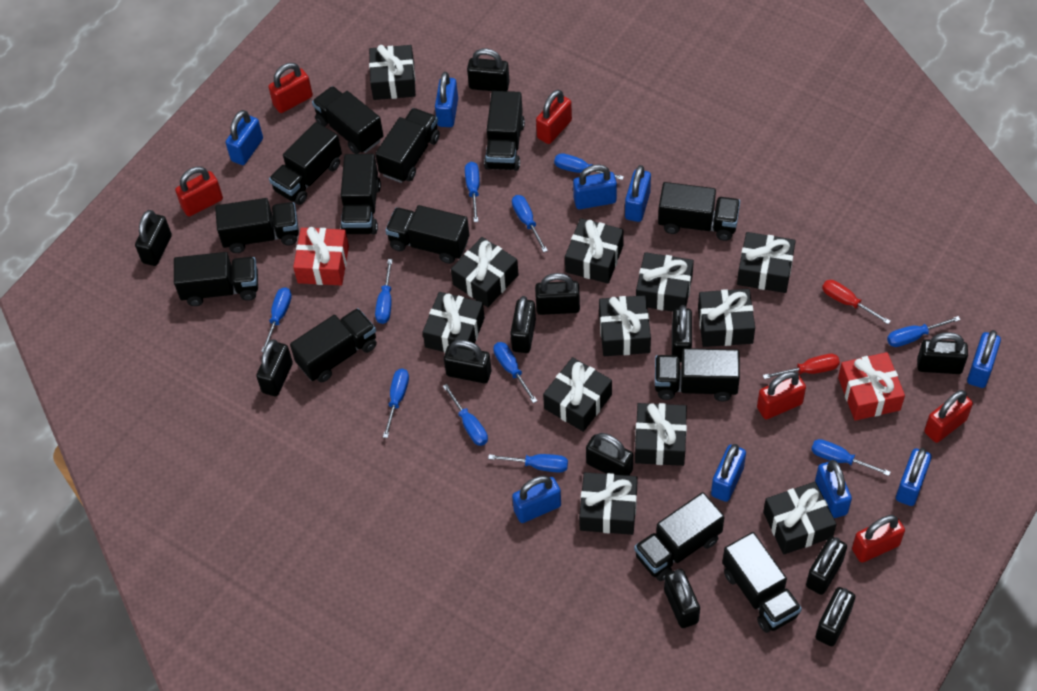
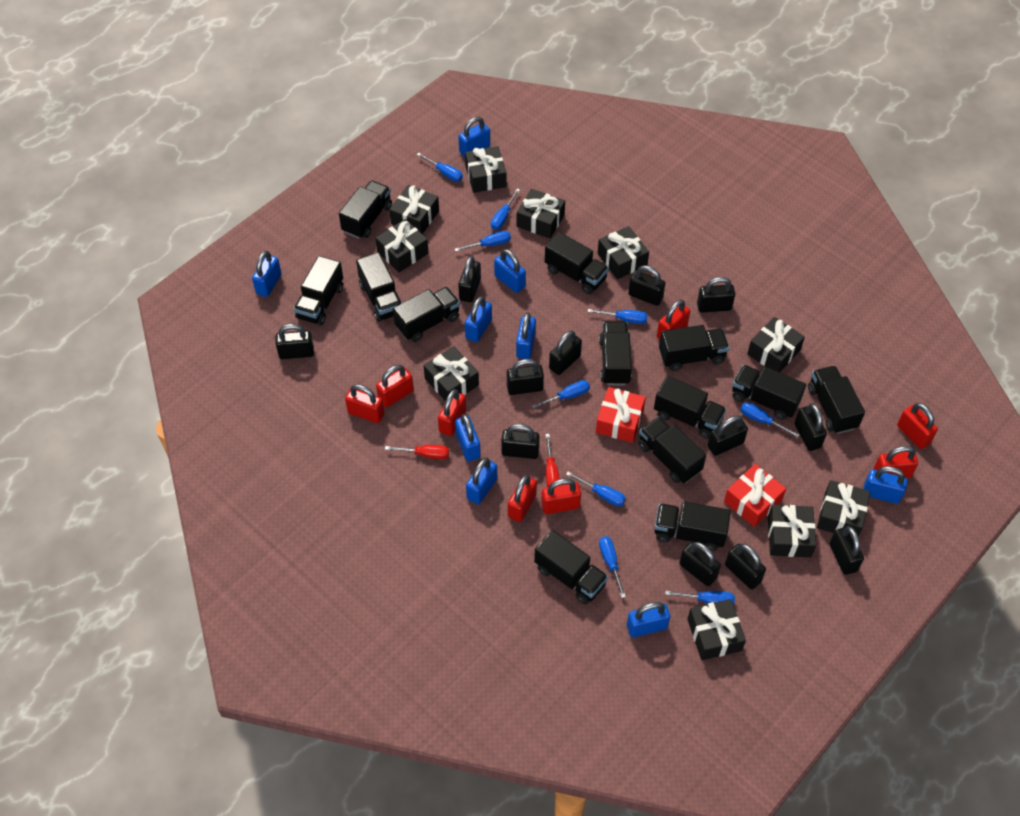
black gift: 12 -> 10
blue screwdriver: 11 -> 9
red padlock: 6 -> 8

